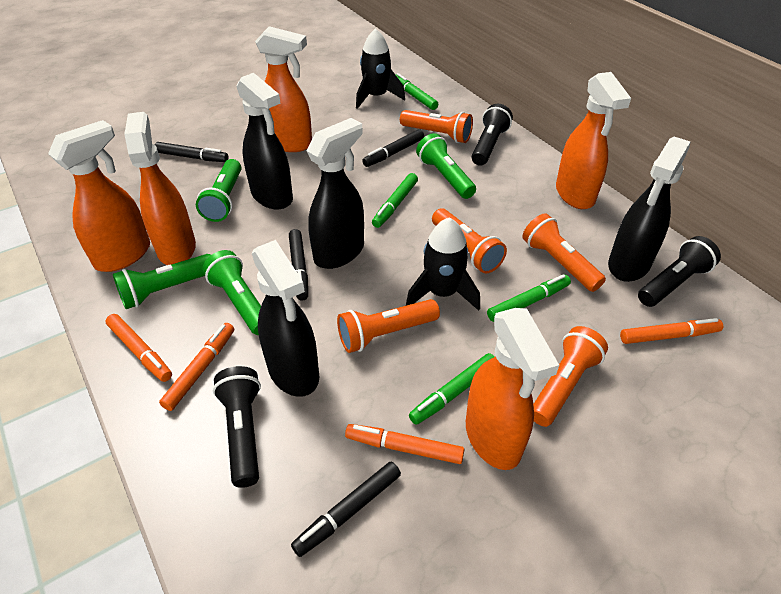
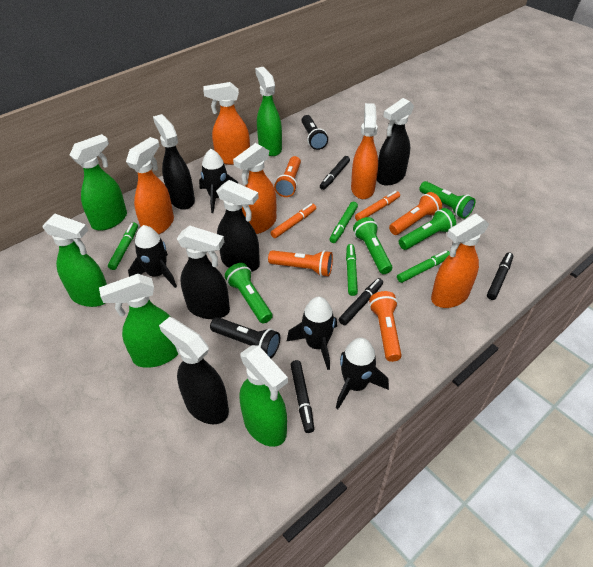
black flashlight: 3 -> 2
black rocket: 2 -> 4
black spray bottle: 4 -> 5
green spray bottle: 0 -> 5
orange flashlight: 5 -> 4
orange marker: 4 -> 2

